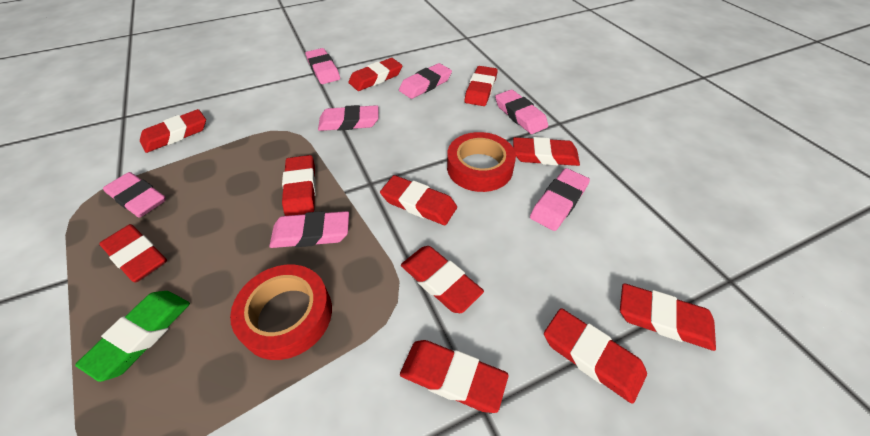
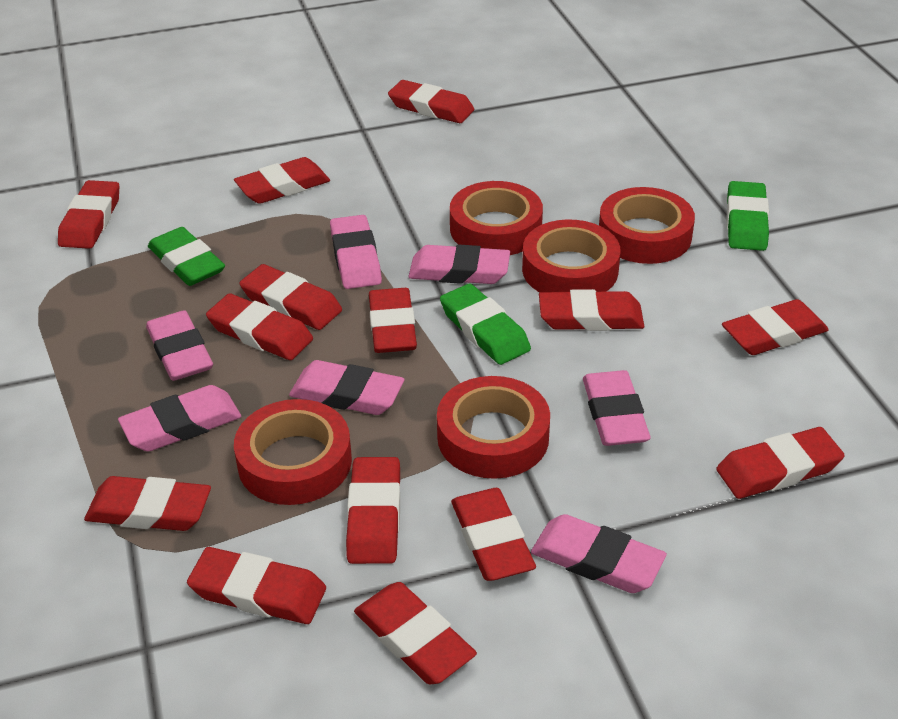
green eraser: 1 -> 3
red eraser: 11 -> 14
red tape: 2 -> 5

